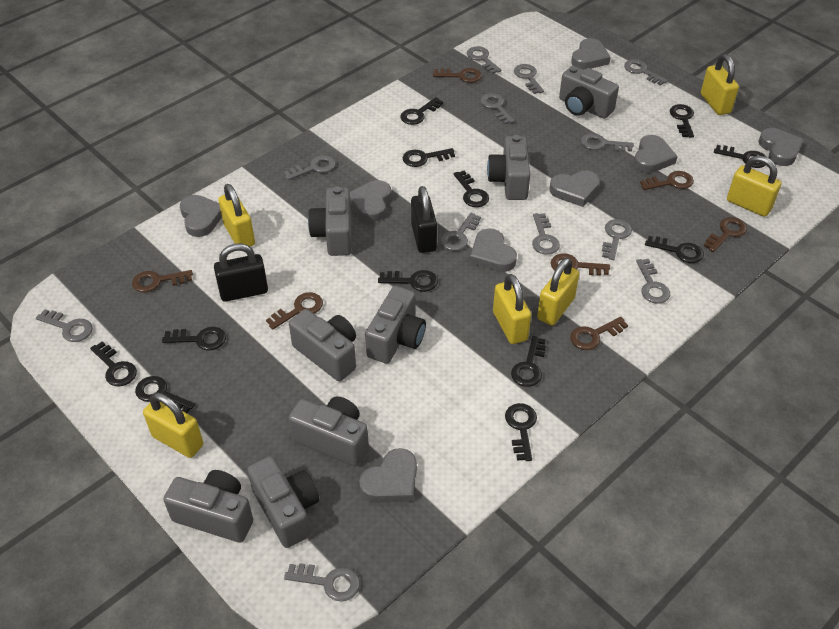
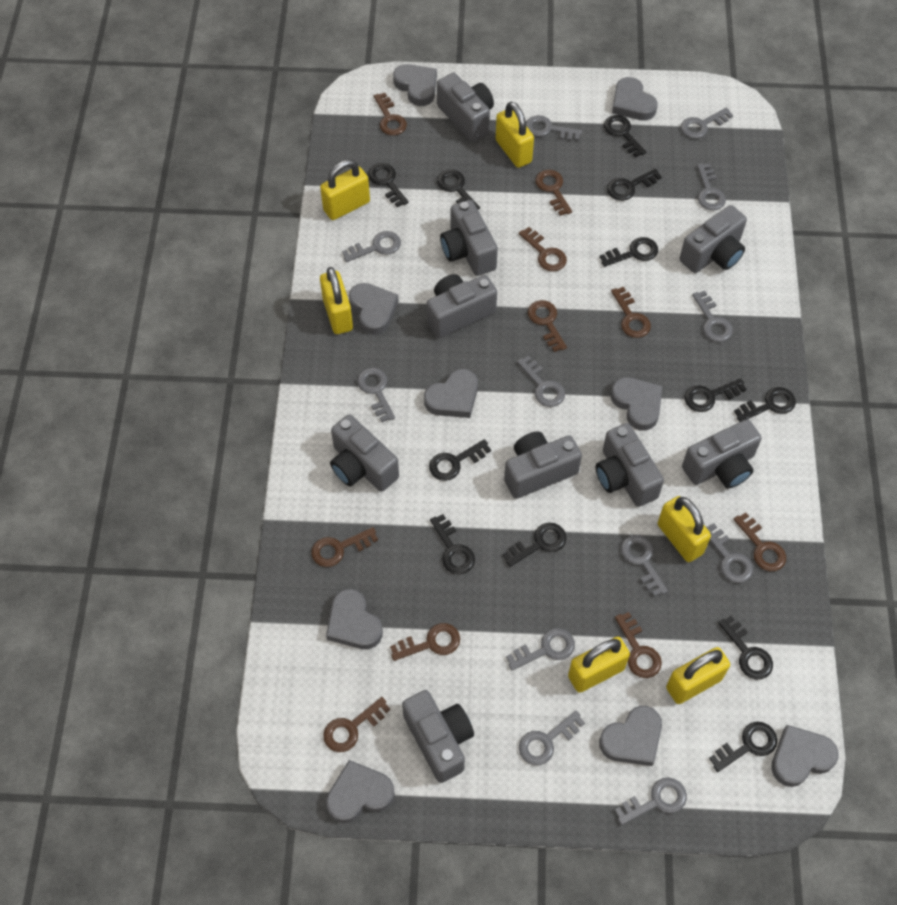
black padlock: 2 -> 0
brown key: 7 -> 10
grey camera: 8 -> 9
grey heart: 8 -> 9

